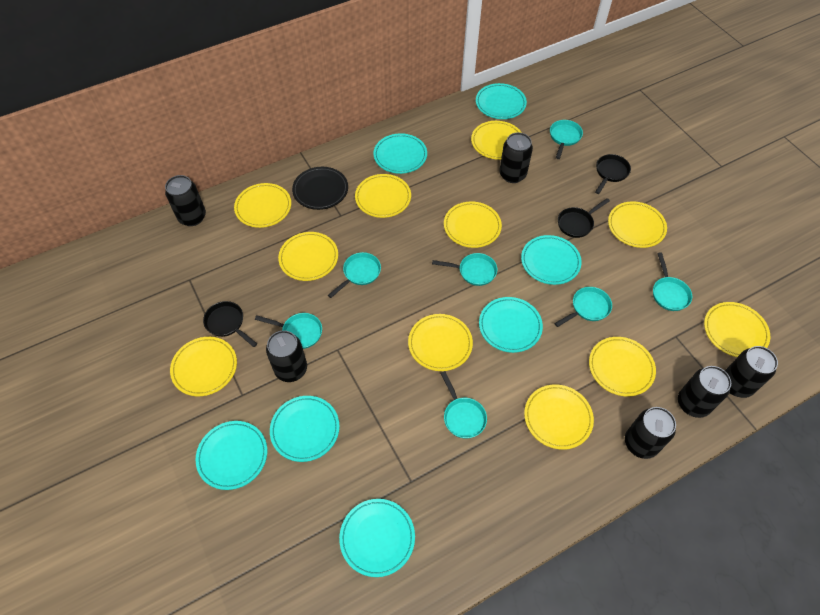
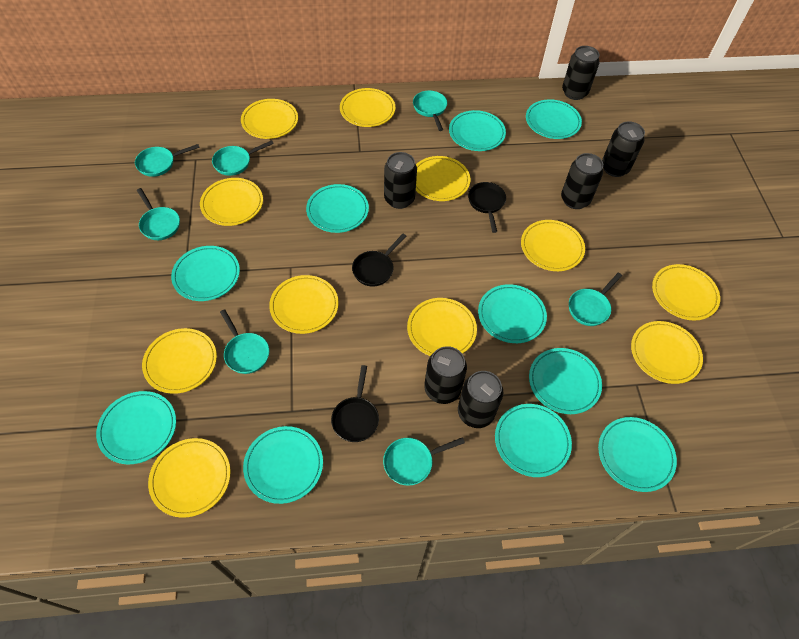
black plate: 1 -> 0
turquoise plate: 7 -> 10

